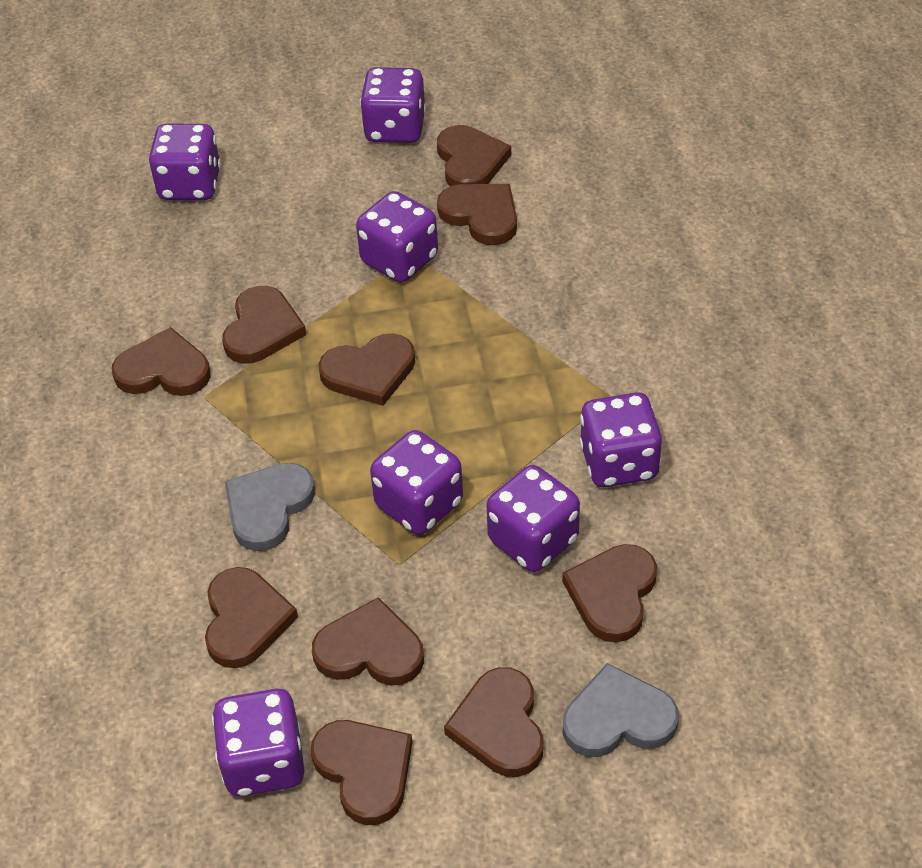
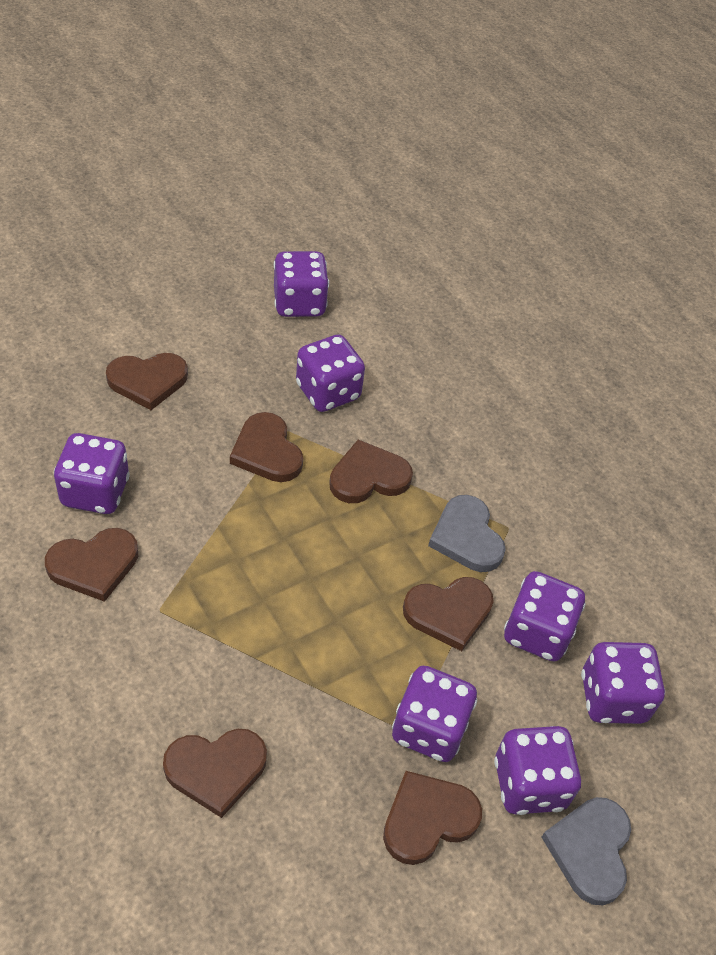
brown heart: 10 -> 7

